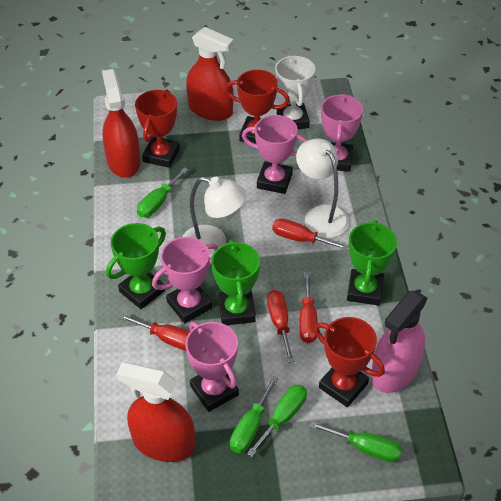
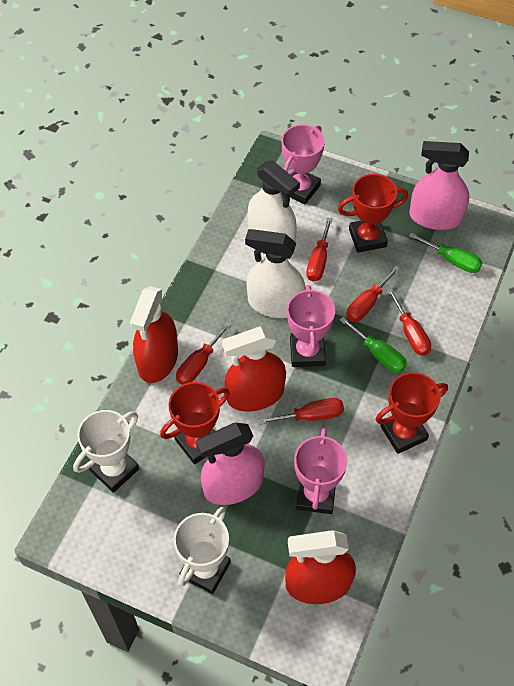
green screwdriver: 4 -> 2
green trophy: 3 -> 0
pink spray bottle: 1 -> 2
pink trophy: 4 -> 3
red screwdriver: 4 -> 5
white lamp: 2 -> 0
white spray bottle: 0 -> 2
white trophy: 1 -> 2

